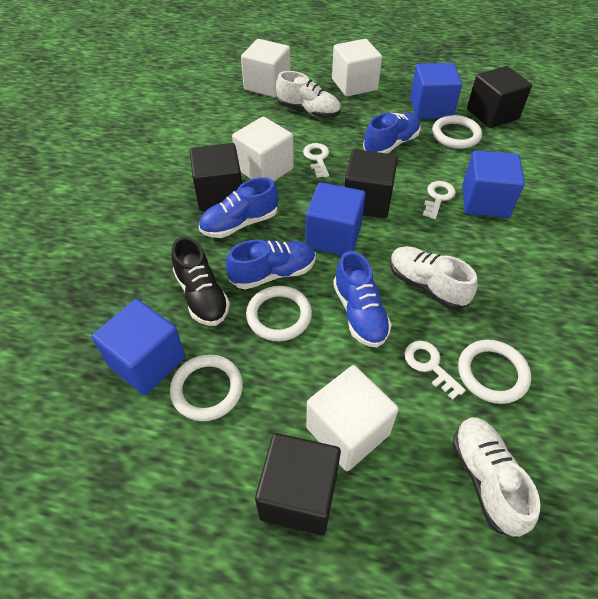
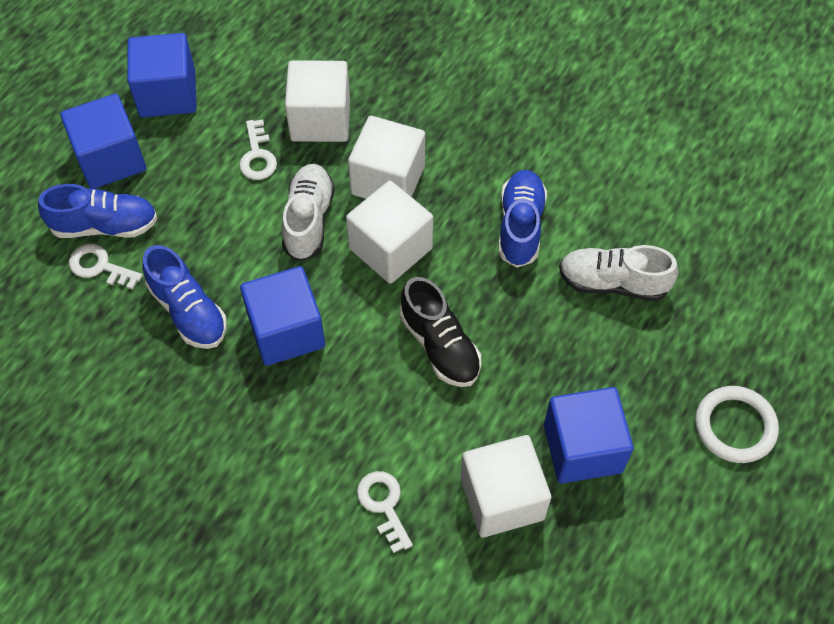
black cube: 4 -> 0
blue shoe: 4 -> 3
white ring: 4 -> 1
white shoe: 3 -> 2

